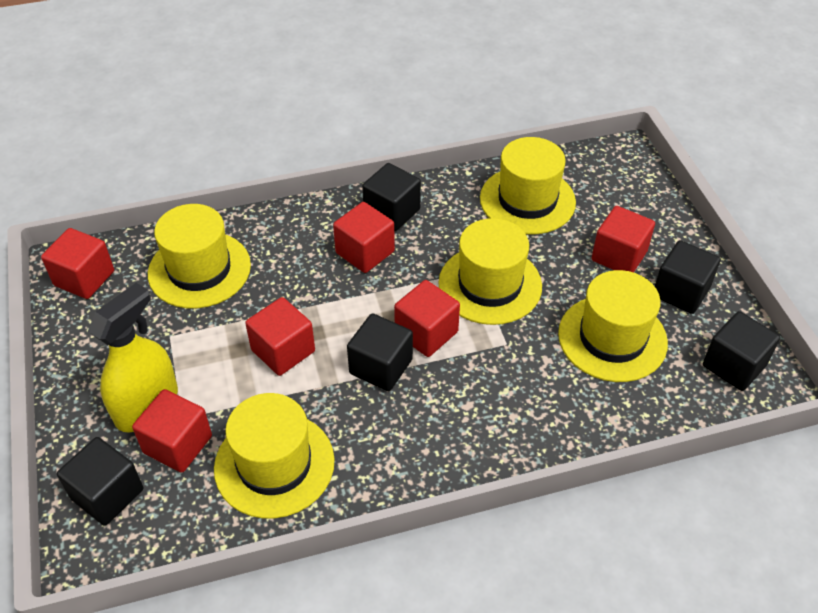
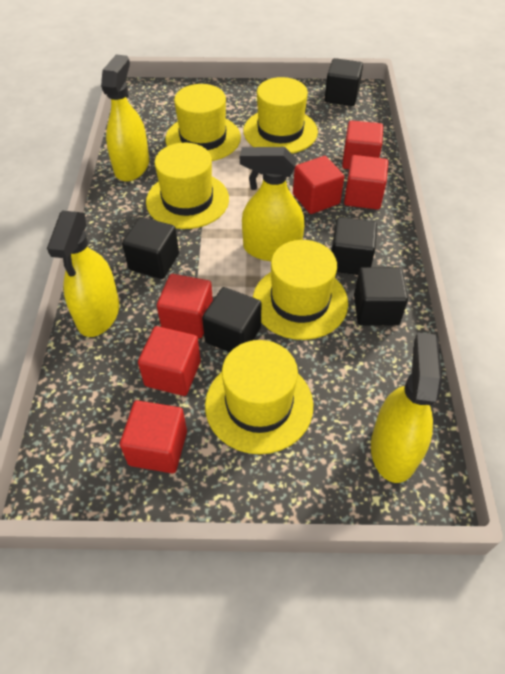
yellow spray bottle: 1 -> 4

